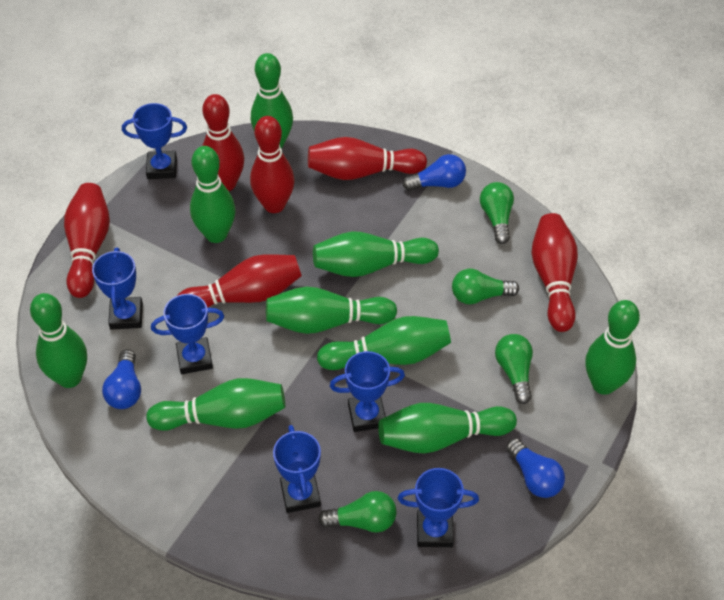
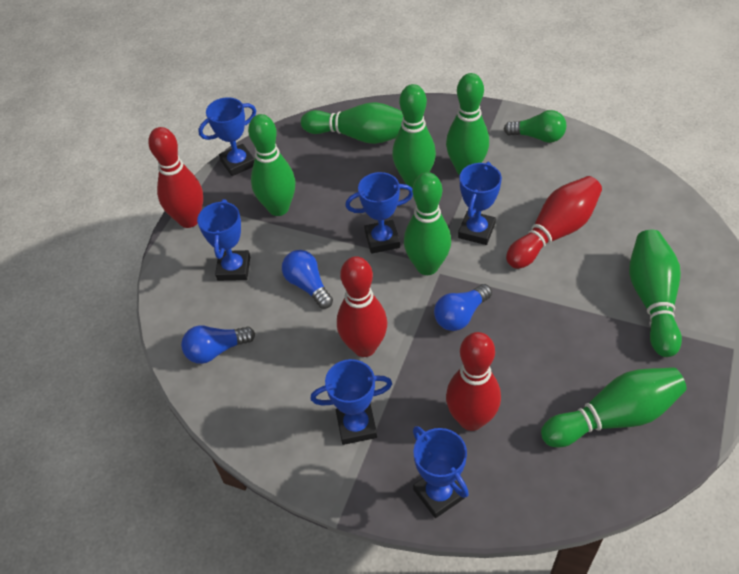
green bowling pin: 9 -> 7
green light bulb: 4 -> 1
red bowling pin: 6 -> 4

